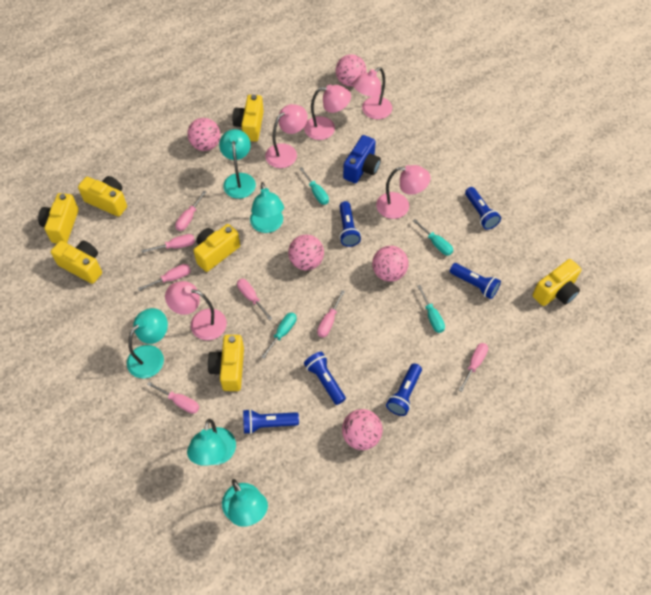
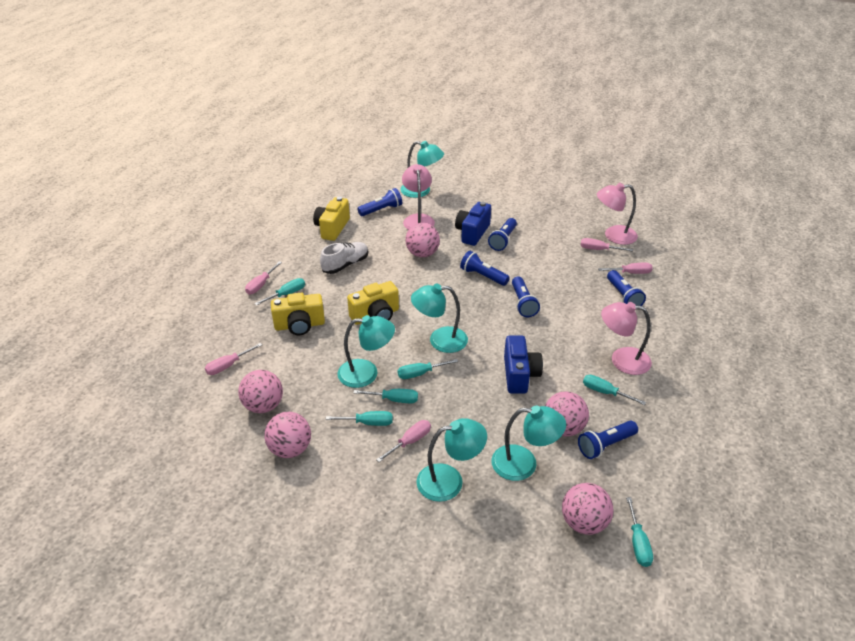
blue camera: 1 -> 2
pink lamp: 5 -> 3
pink screwdriver: 7 -> 5
turquoise screwdriver: 4 -> 6
white shoe: 0 -> 1
yellow camera: 7 -> 3

